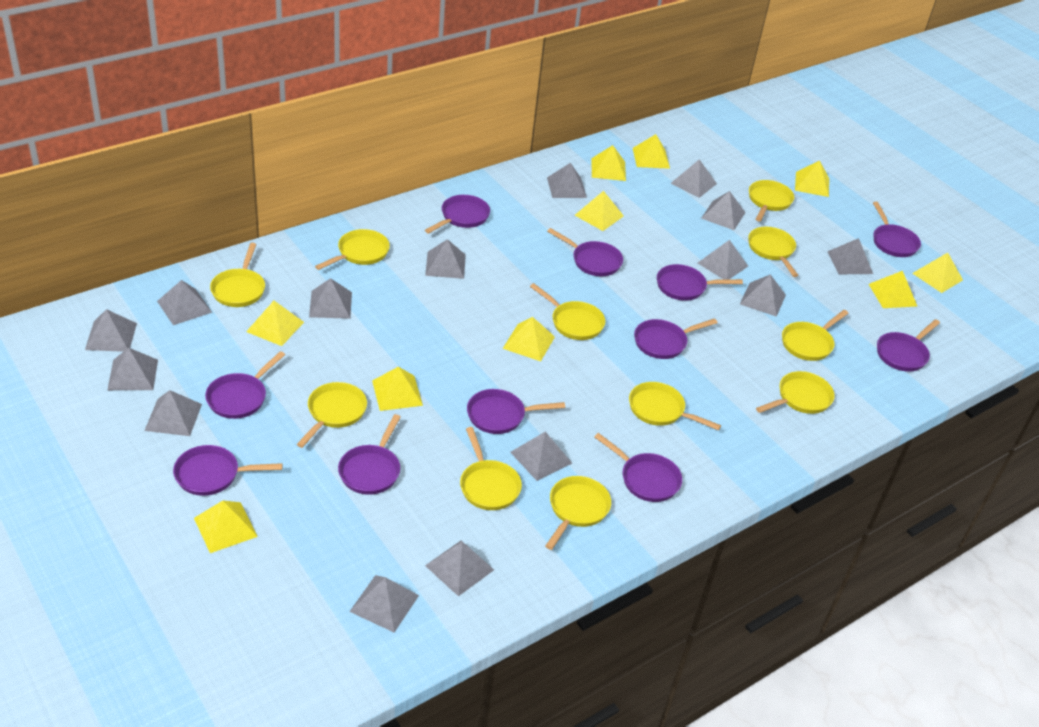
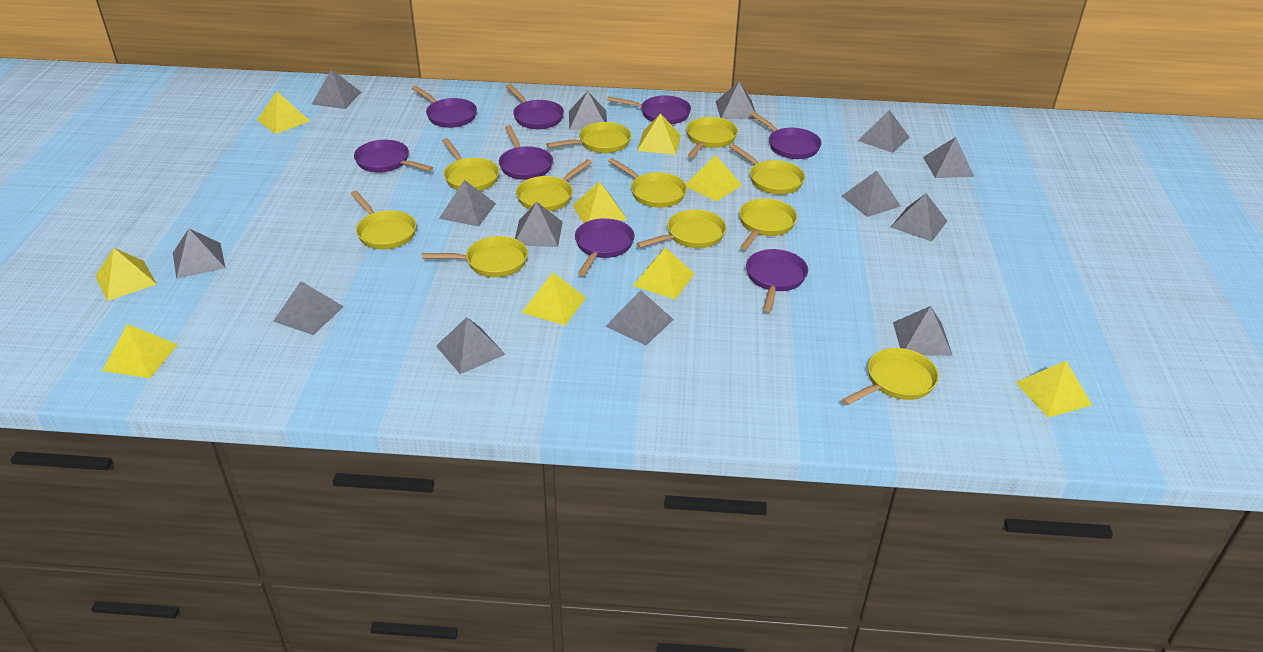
grey pyramid: 15 -> 14
purple pan: 11 -> 8
yellow pyramid: 10 -> 9

